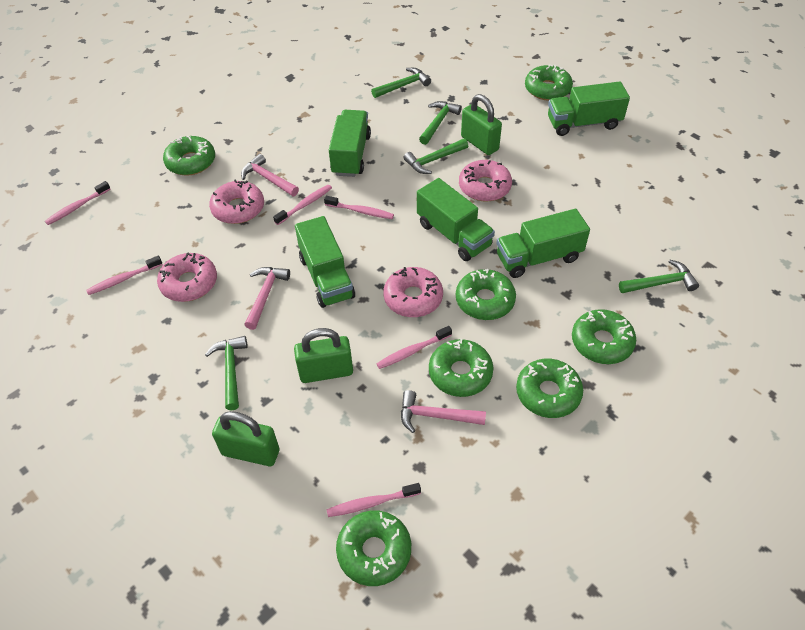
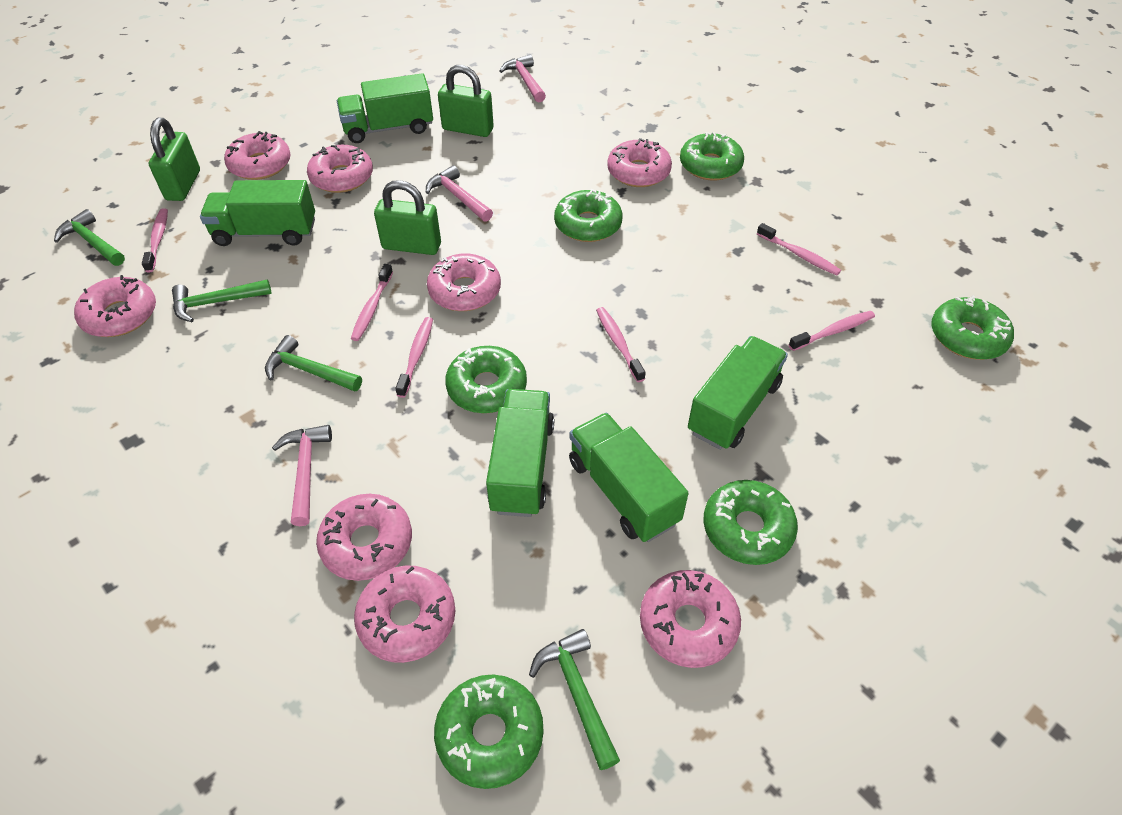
green donut: 7 -> 6
green hammer: 5 -> 4
pink donut: 4 -> 8

